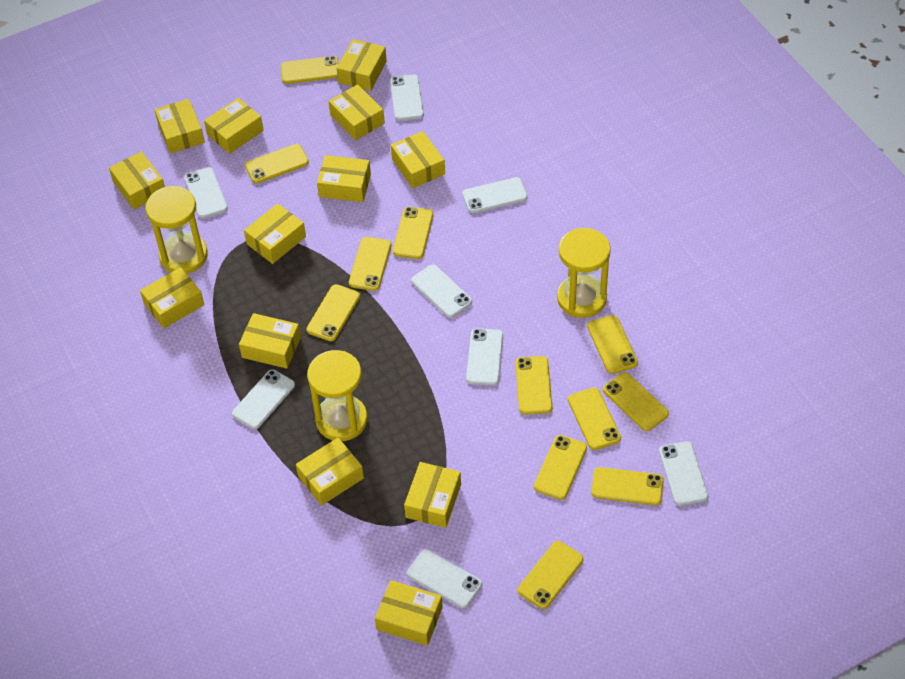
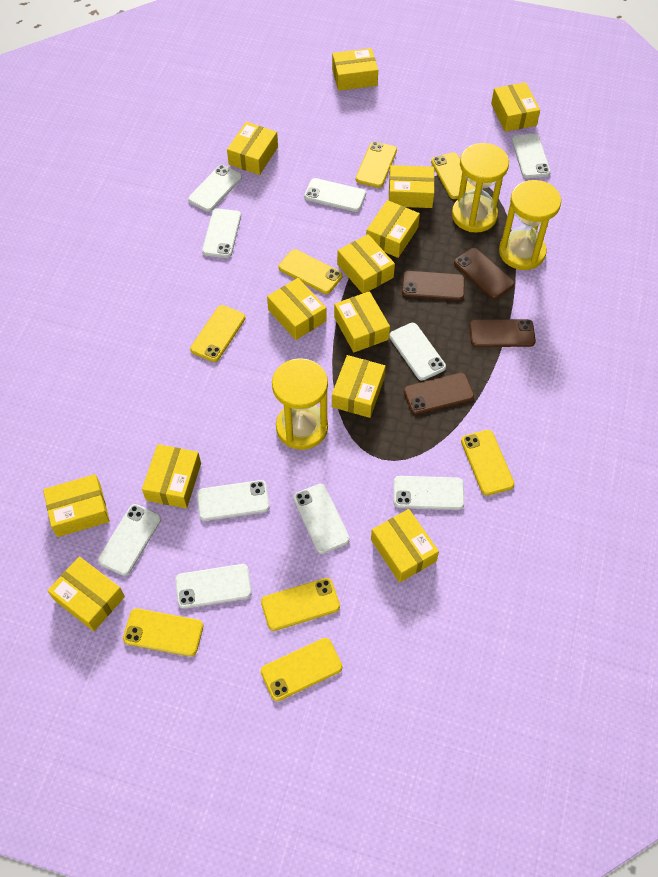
brown phone: 0 -> 4
white phone: 8 -> 10
yellow phone: 12 -> 8

